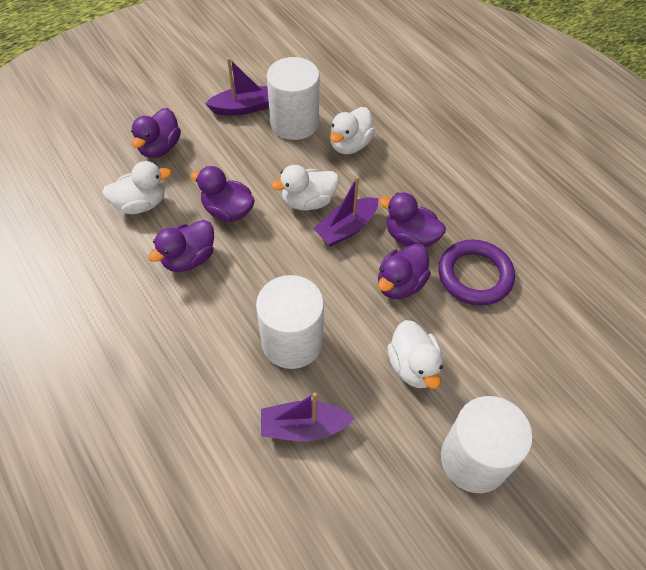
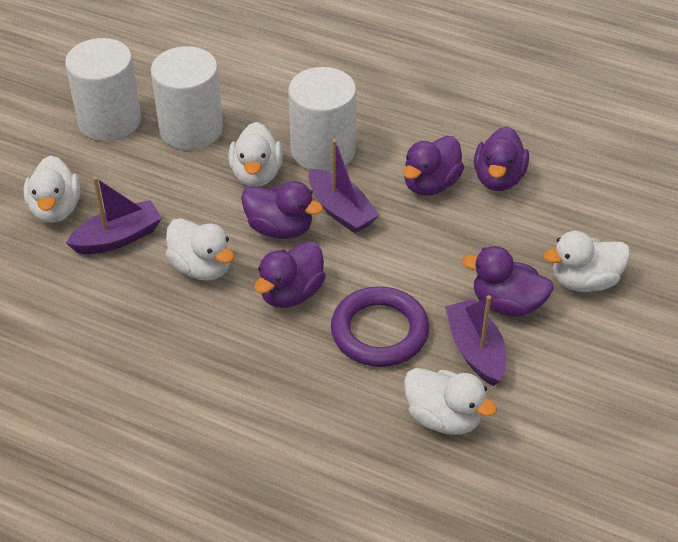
white duck: 4 -> 5

